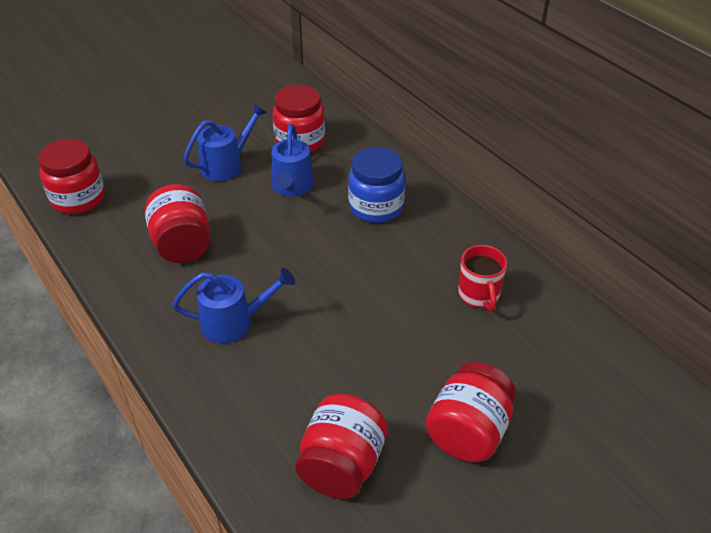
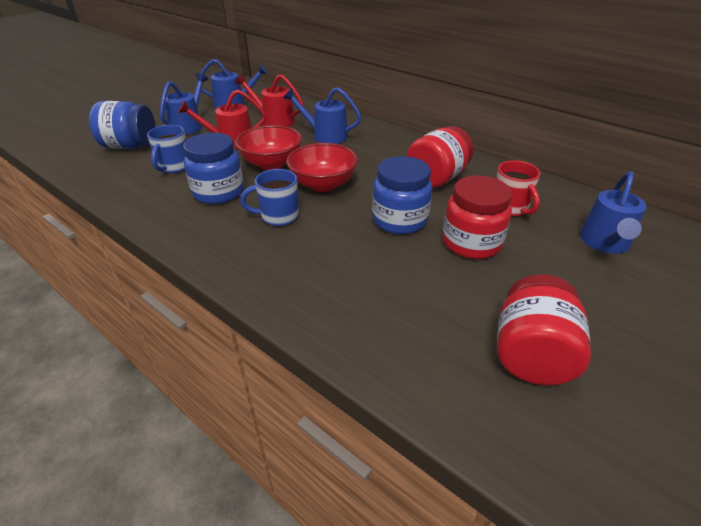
blue jar: 1 -> 3
blue mug: 0 -> 2
blue watering can: 3 -> 4
red bowl: 0 -> 2
red jar: 5 -> 3
red watering can: 0 -> 2

